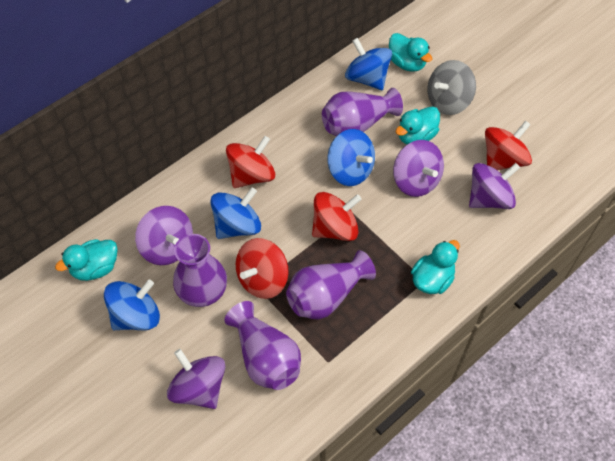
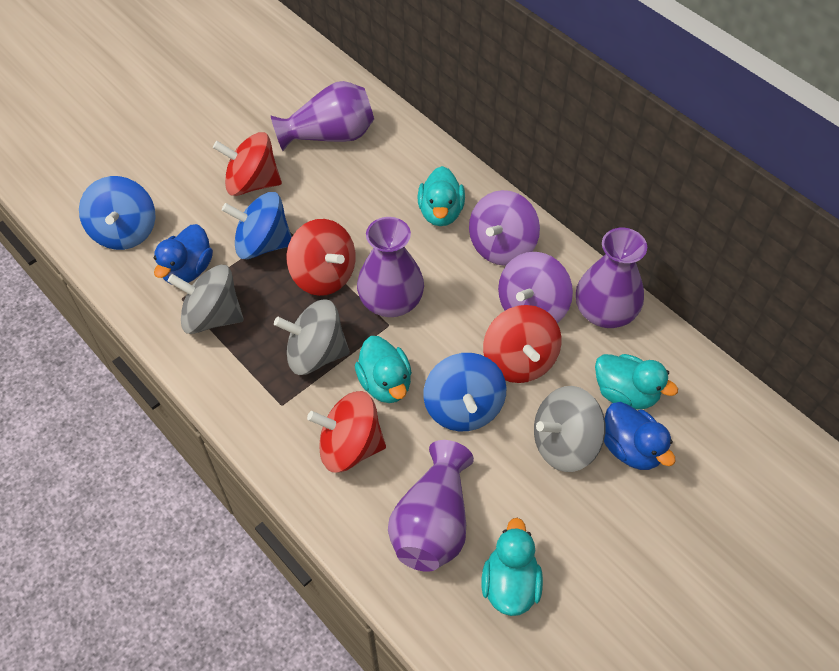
blue duck: 0 -> 2
blue spinning top: 4 -> 3
grey spinning top: 1 -> 3
purple spinning top: 4 -> 2

